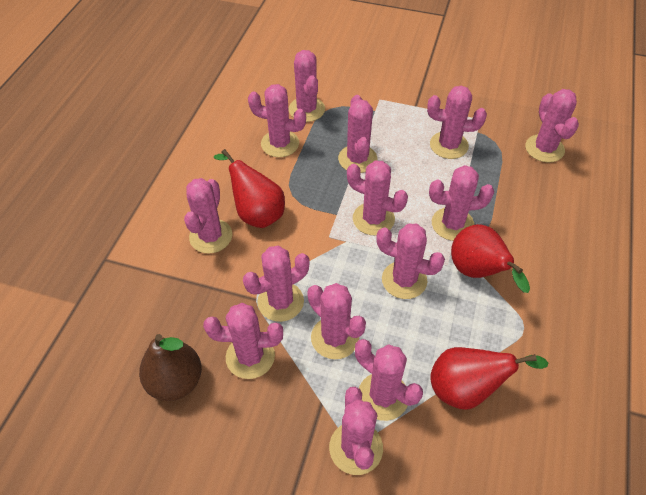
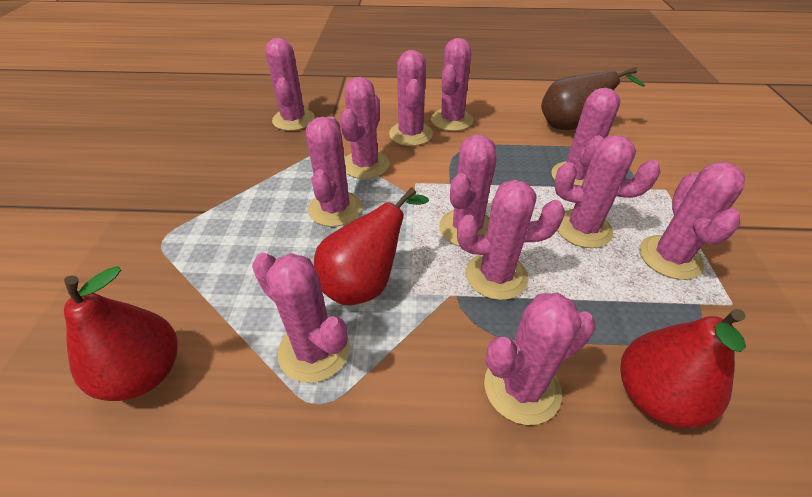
pink cactus: 14 -> 12

